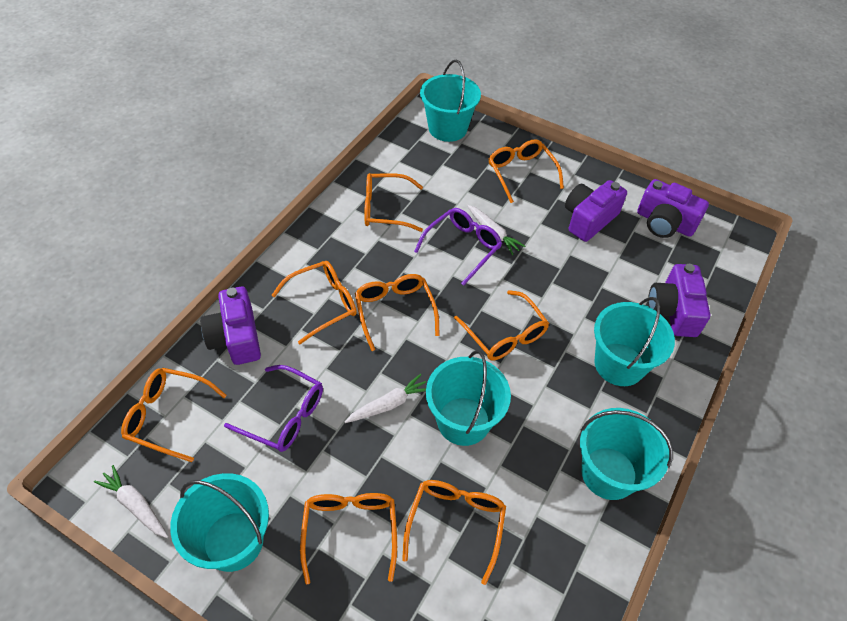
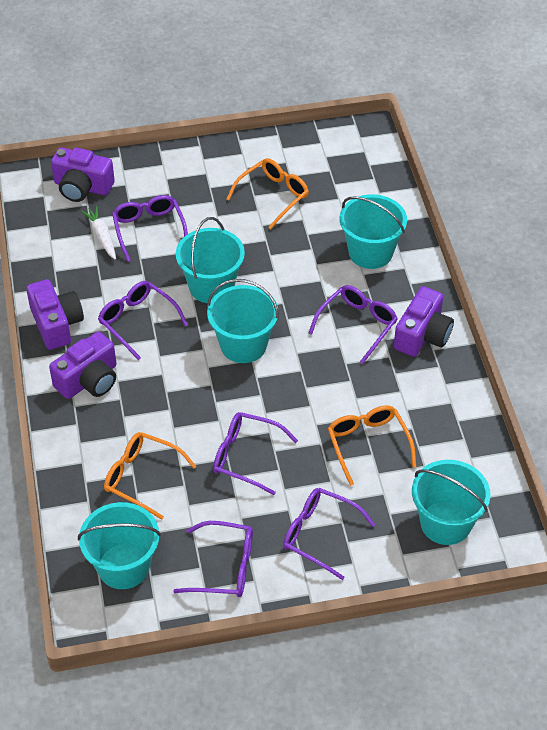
orange glasses: 8 -> 3
purple glasses: 2 -> 6
white carrot: 3 -> 1

